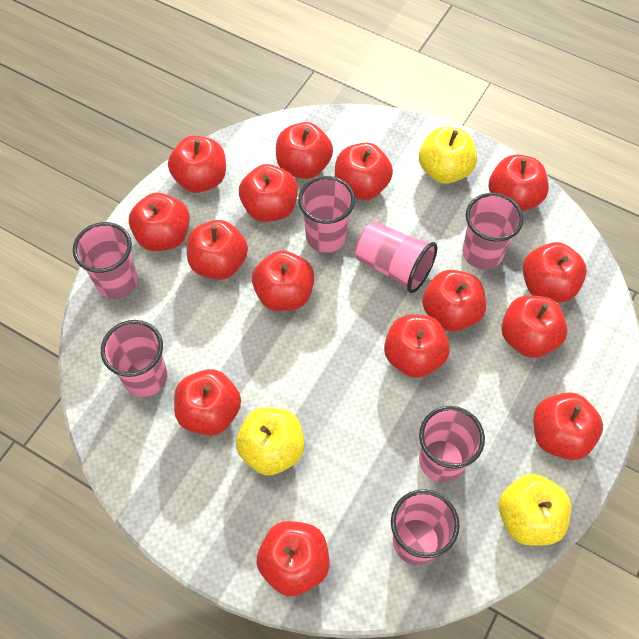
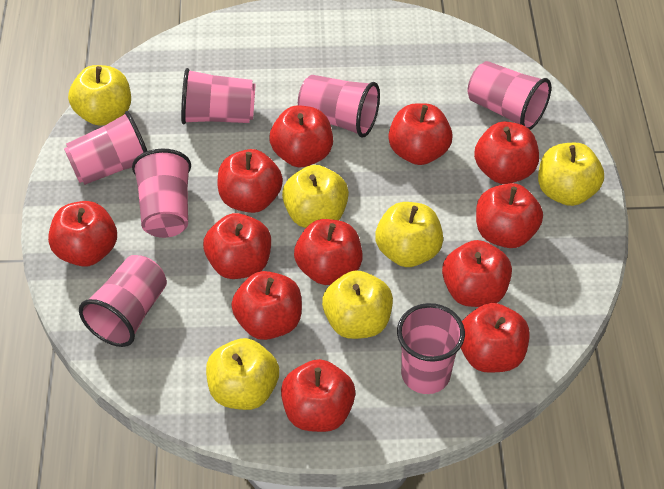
red apple: 15 -> 12
yellow apple: 3 -> 6

